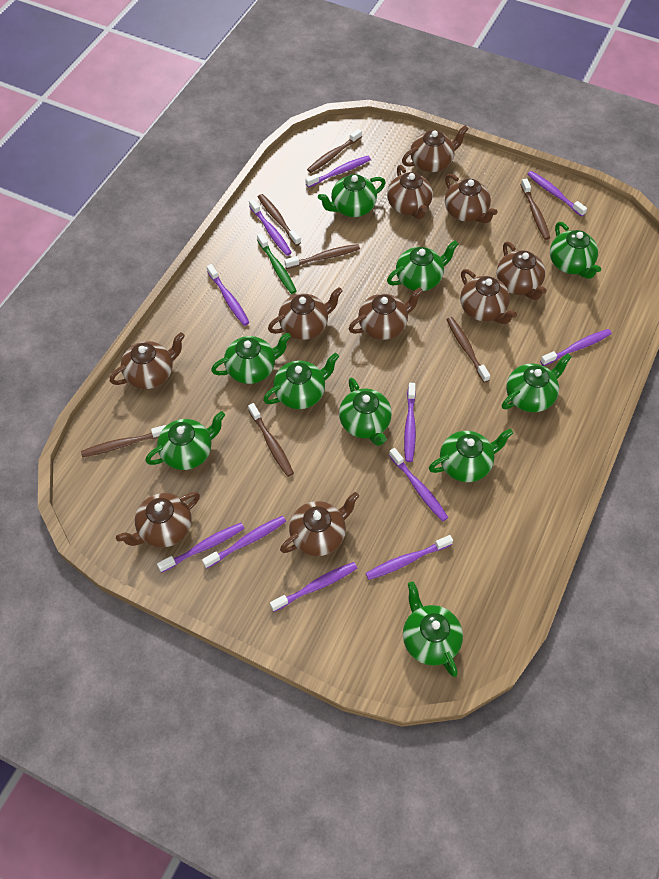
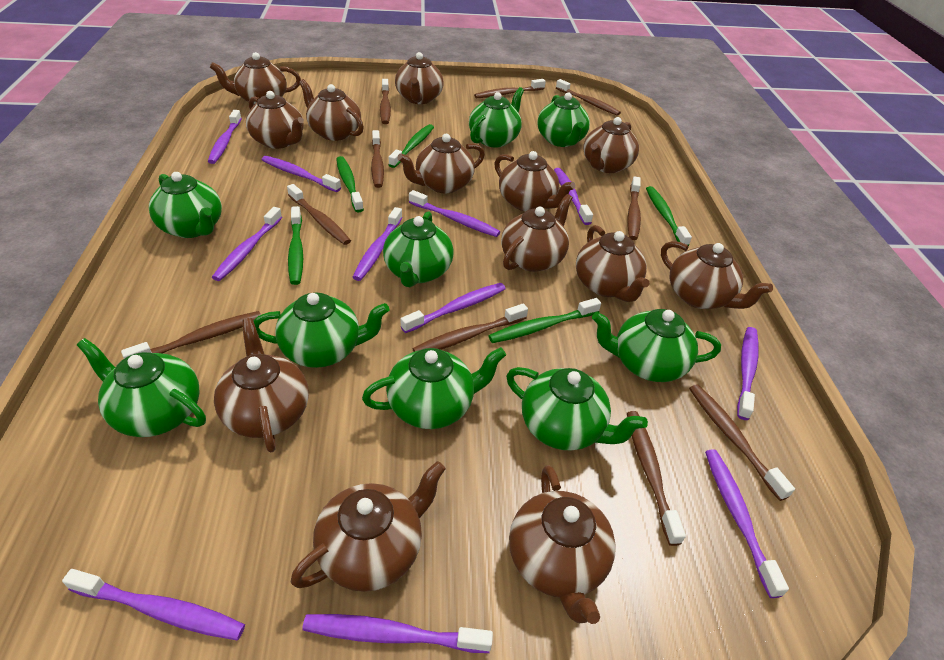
brown teapot: 10 -> 13
brown toothbrush: 7 -> 10
green teapot: 10 -> 9
green toothbrush: 1 -> 5

